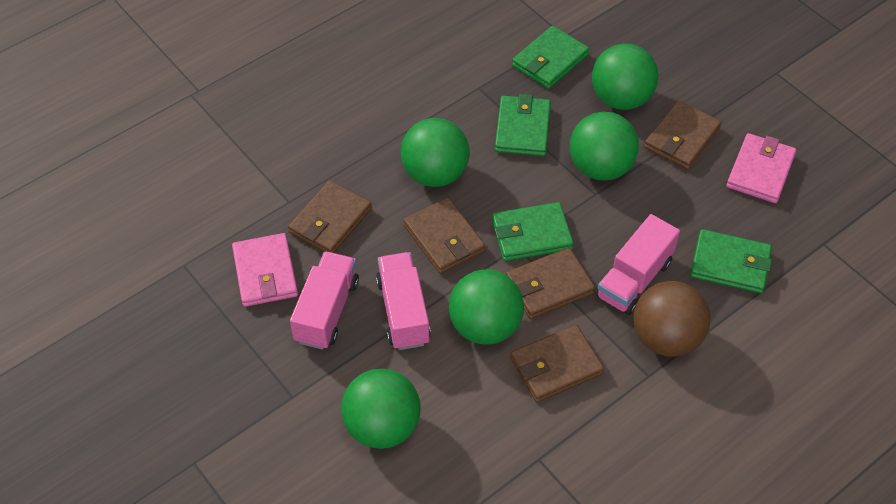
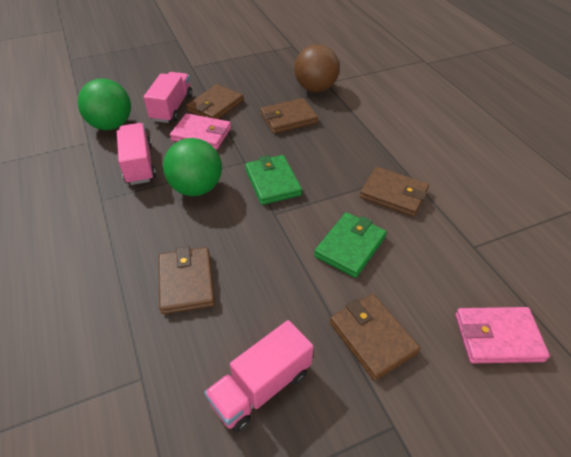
green ball: 5 -> 2
green wallet: 4 -> 2

